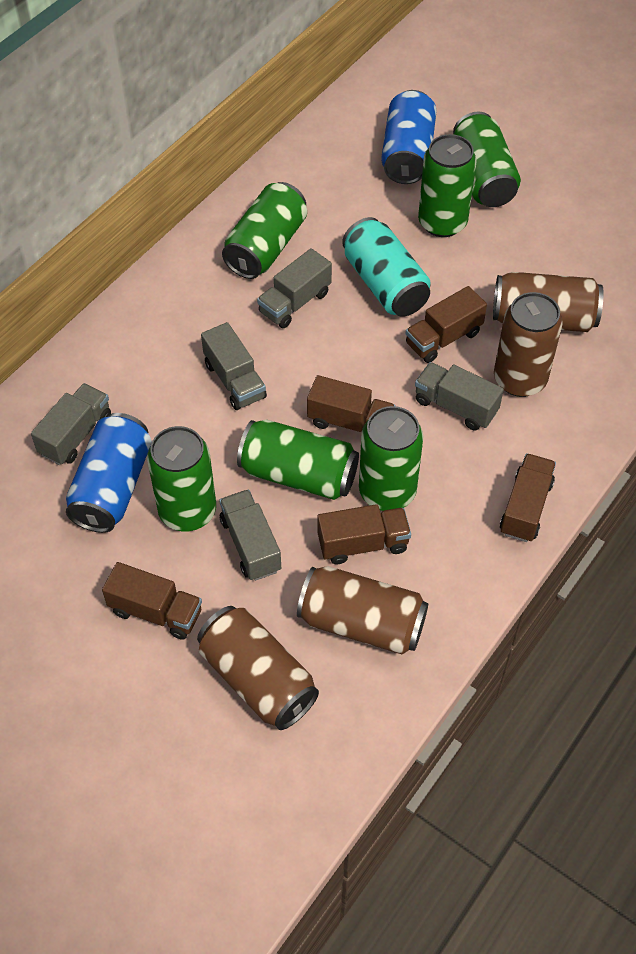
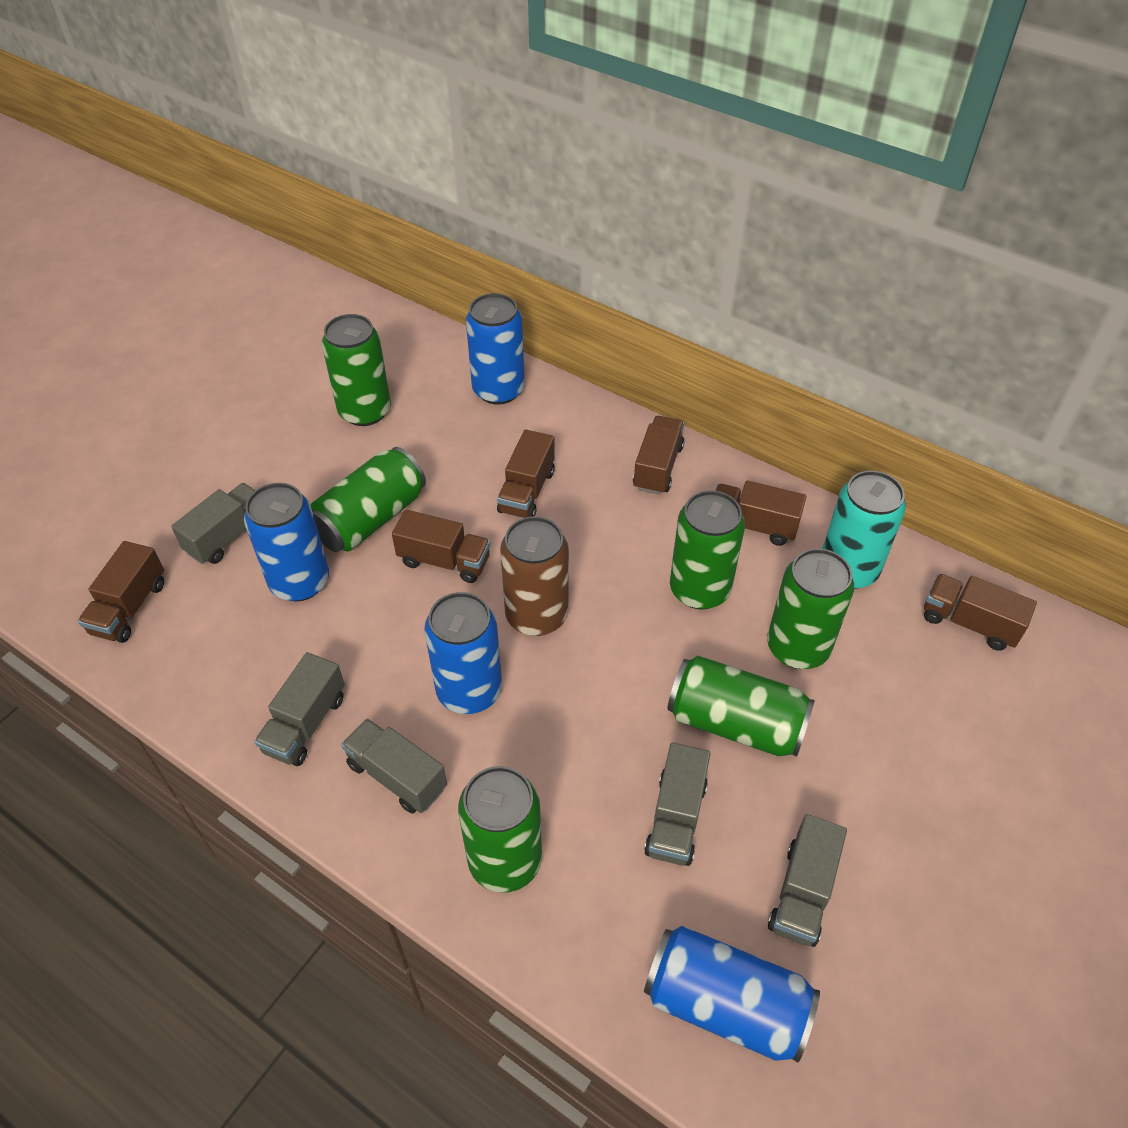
blue can: 2 -> 4
brown can: 4 -> 1
brown truck: 5 -> 6

